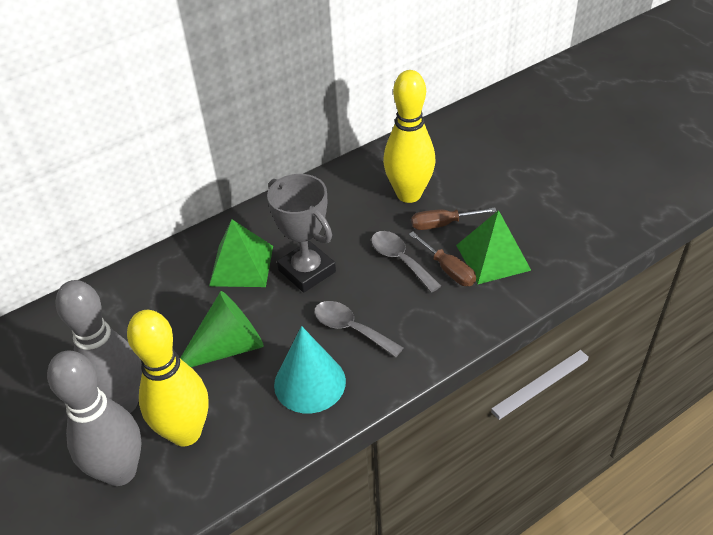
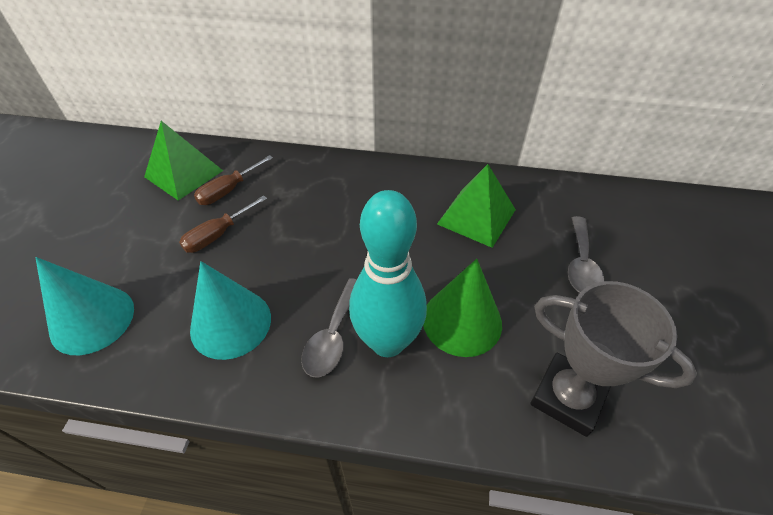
grey bowling pin: 2 -> 0
turquoise bowling pin: 0 -> 1
turquoise cone: 1 -> 2
yellow bowling pin: 2 -> 0

